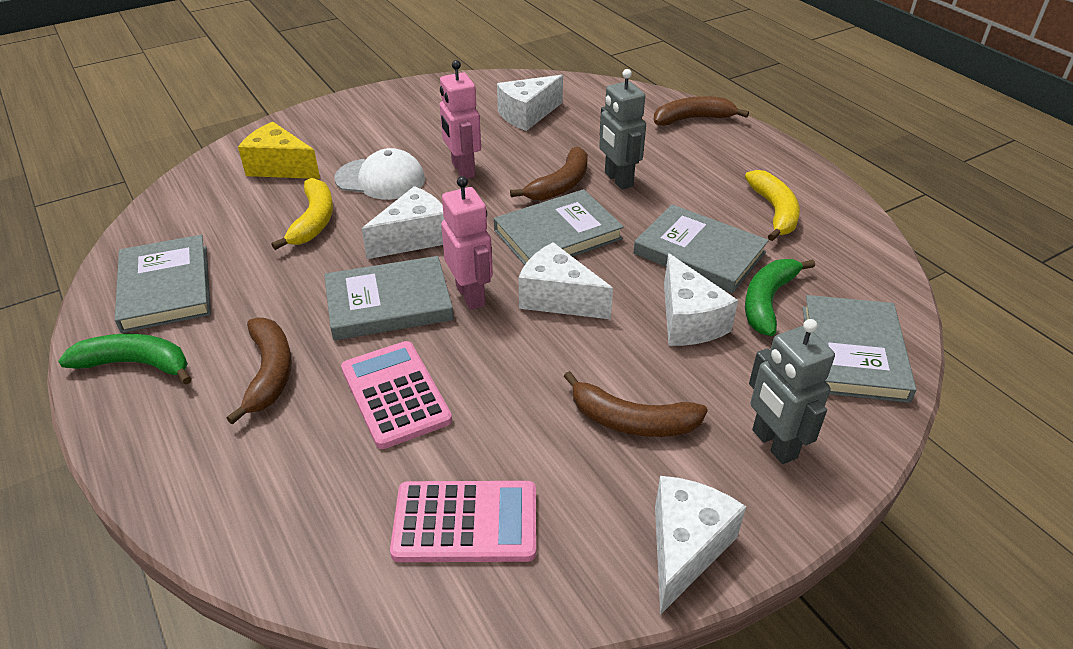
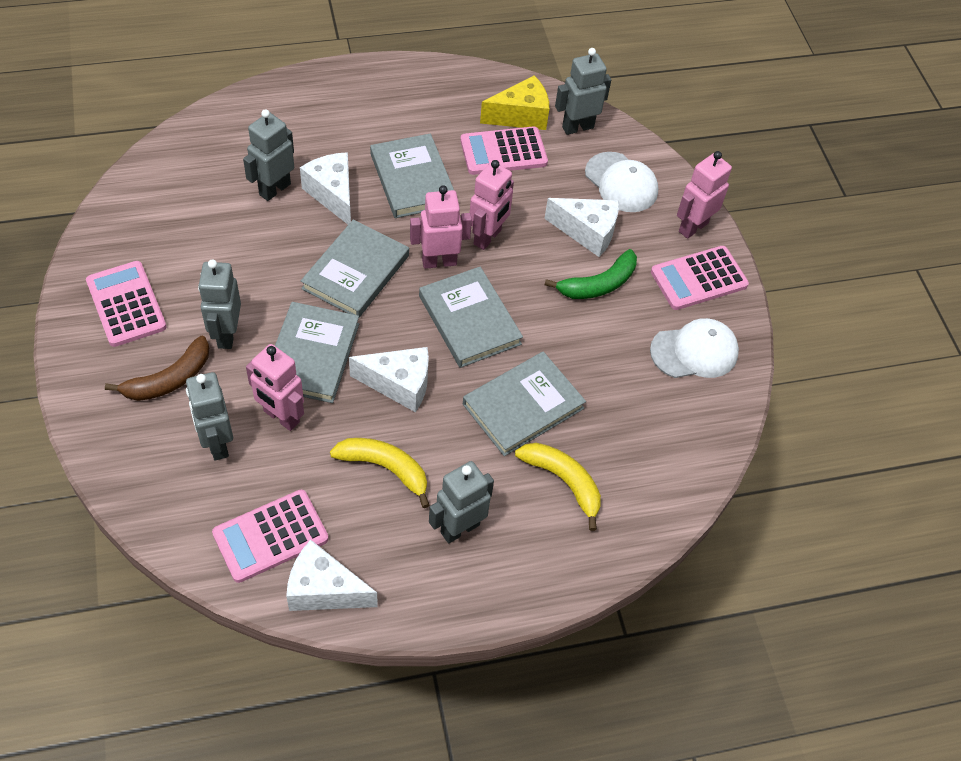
brown banana: 4 -> 1
green banana: 2 -> 1
grey robot: 2 -> 5
pink calculator: 2 -> 4
pink robot: 2 -> 4
white cap: 1 -> 2
white cheese: 5 -> 4

